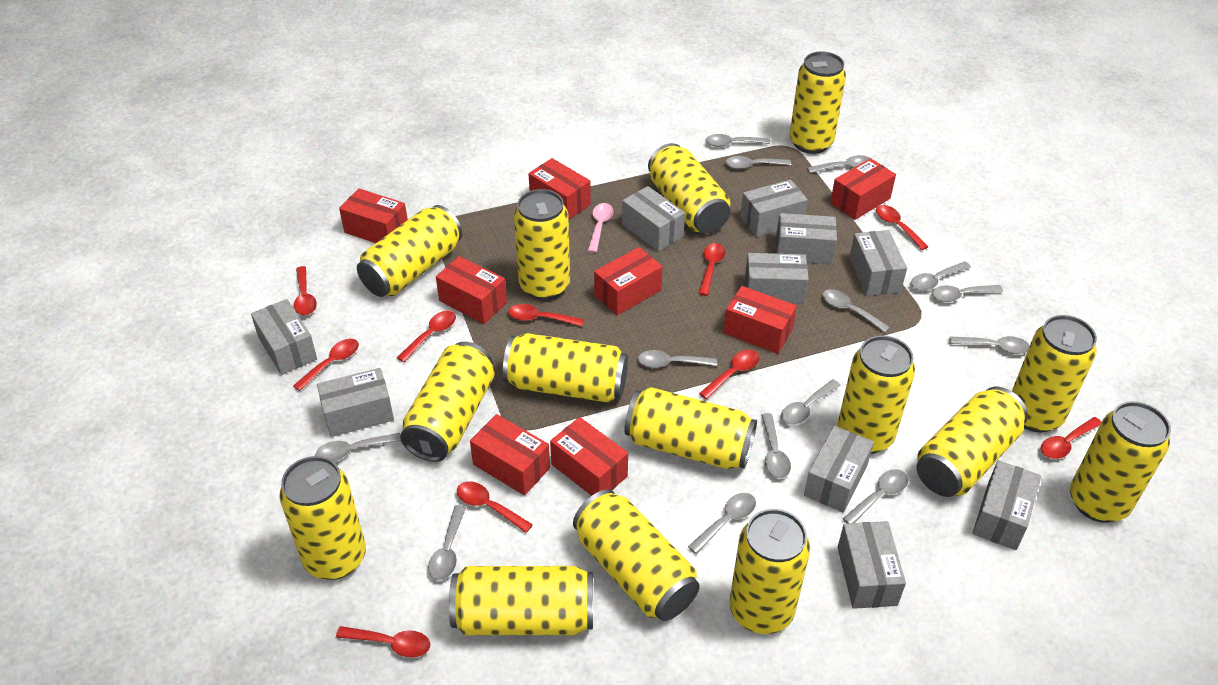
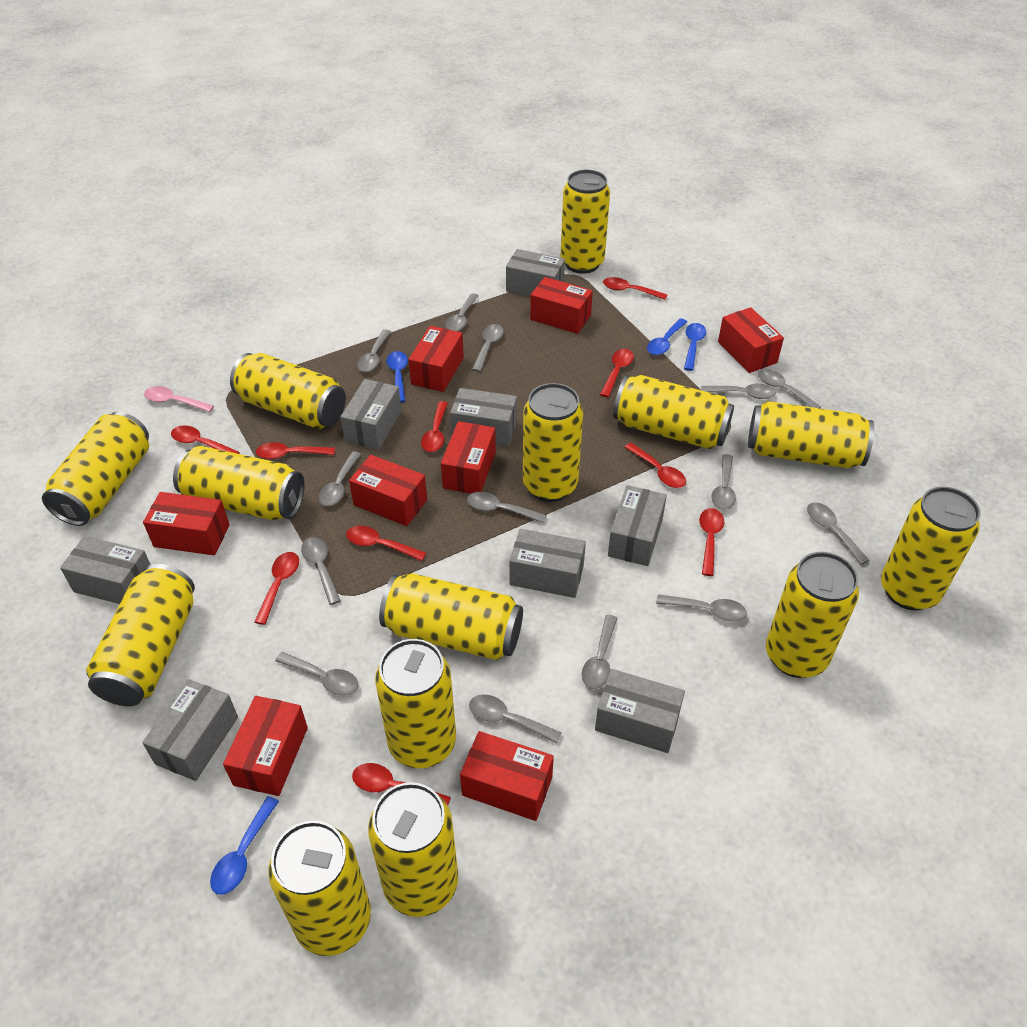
blue spoon: 0 -> 4
grey box: 10 -> 8
yellow can: 15 -> 14

